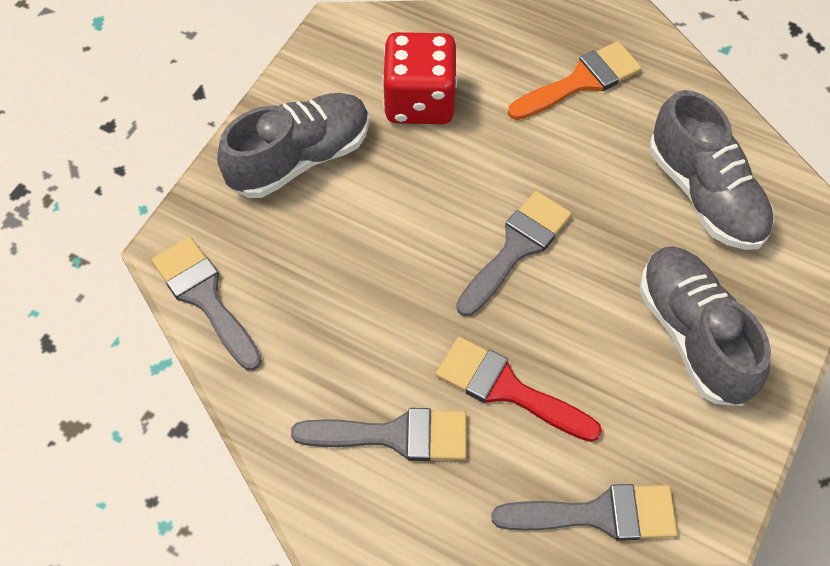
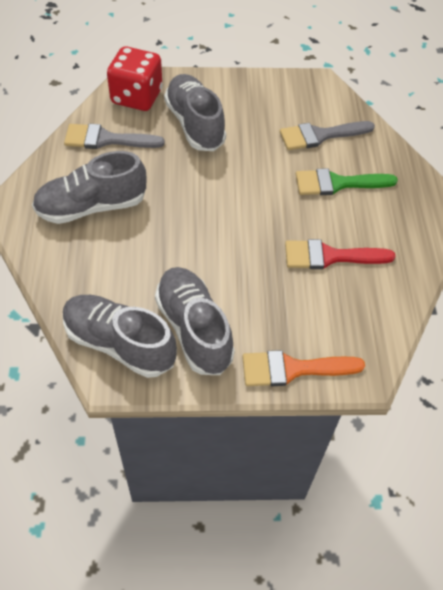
green brush: 0 -> 1
grey brush: 4 -> 2
grey shoe: 3 -> 4

